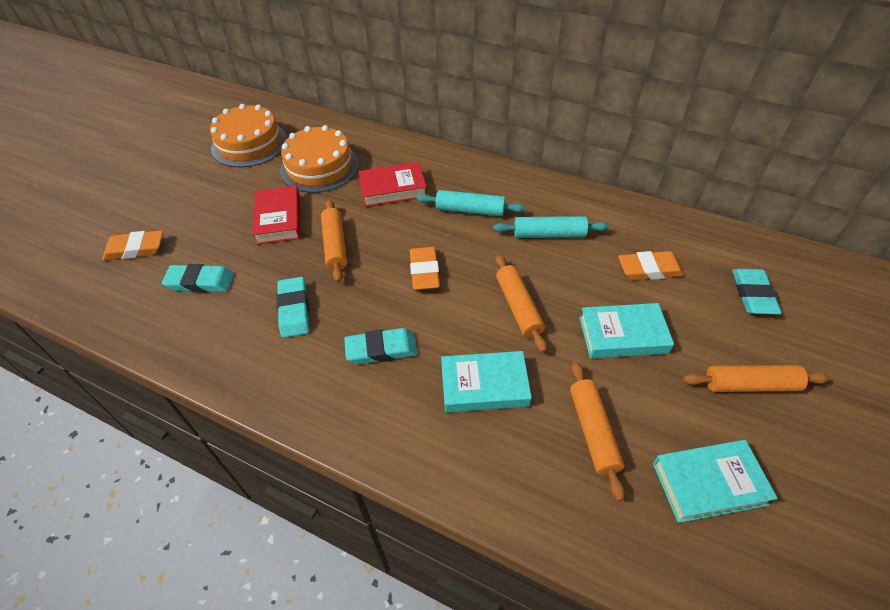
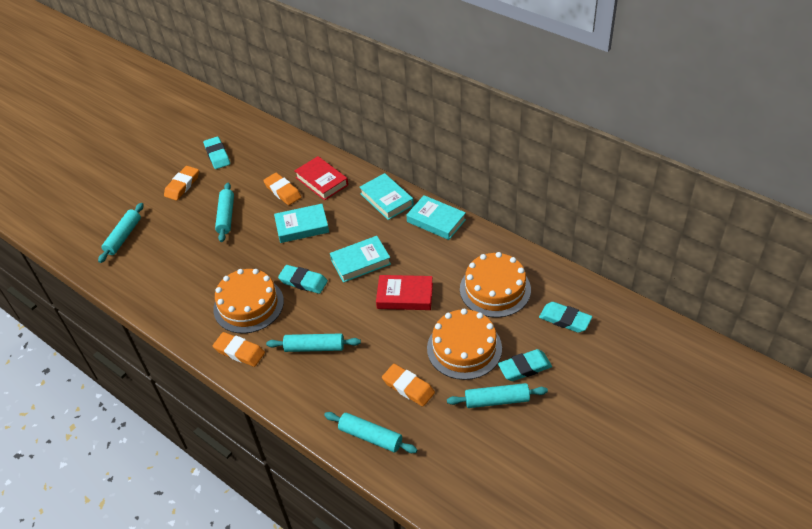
orange cake: 2 -> 3
orange eraser: 3 -> 4
orange rolling pin: 4 -> 0
turquoise book: 3 -> 4
turquoise rolling pin: 2 -> 5

